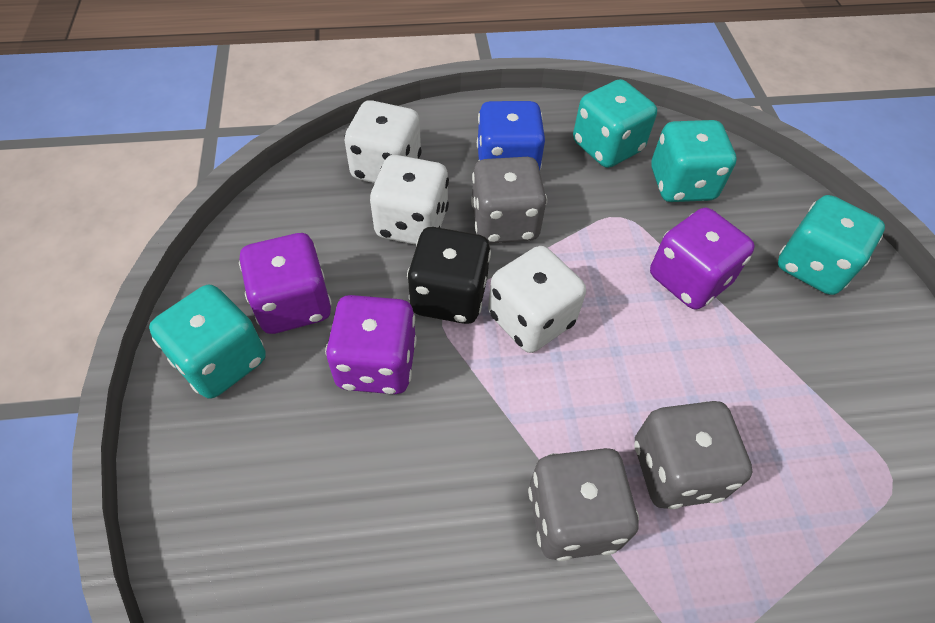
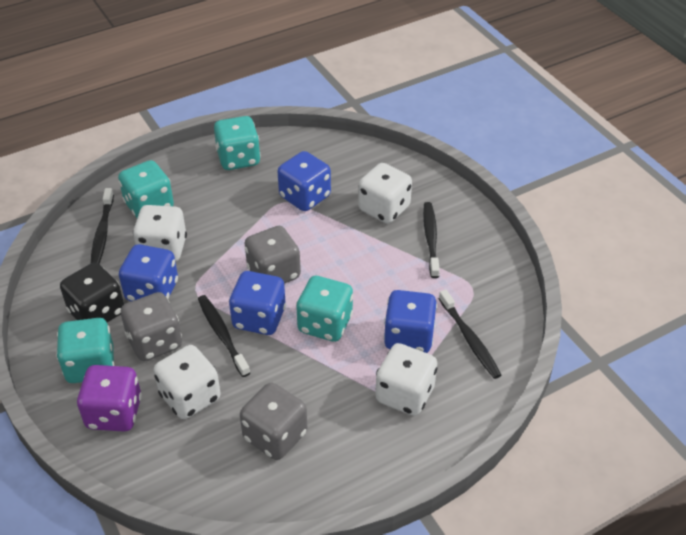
black toothbrush: 0 -> 4
blue dice: 1 -> 4
purple dice: 3 -> 1
white dice: 3 -> 4

